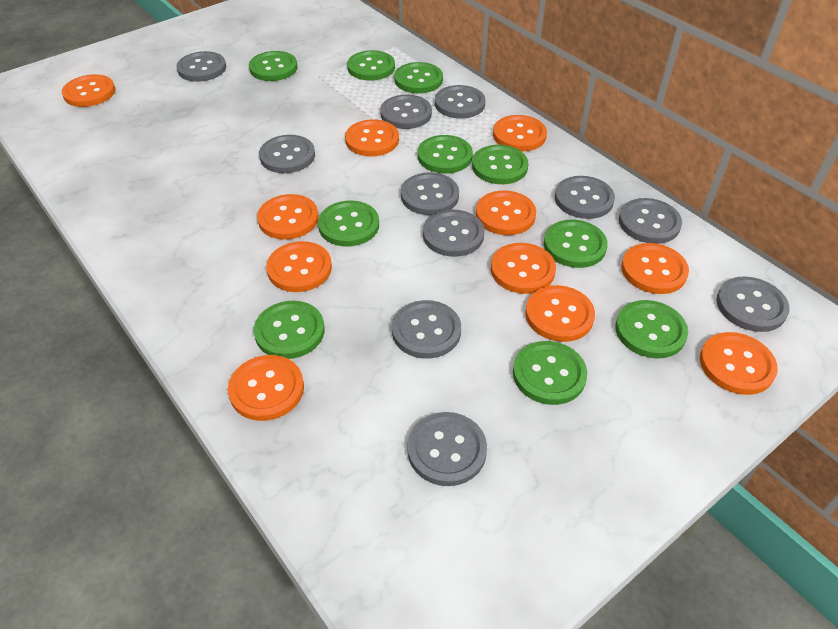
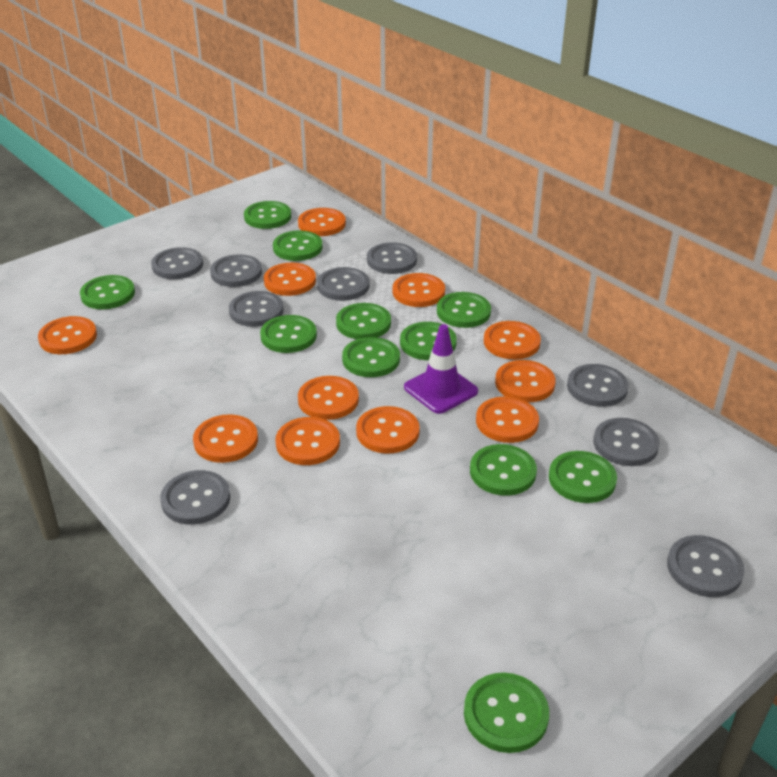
green button: 10 -> 11
grey button: 11 -> 9
purple traffic cone: 0 -> 1

